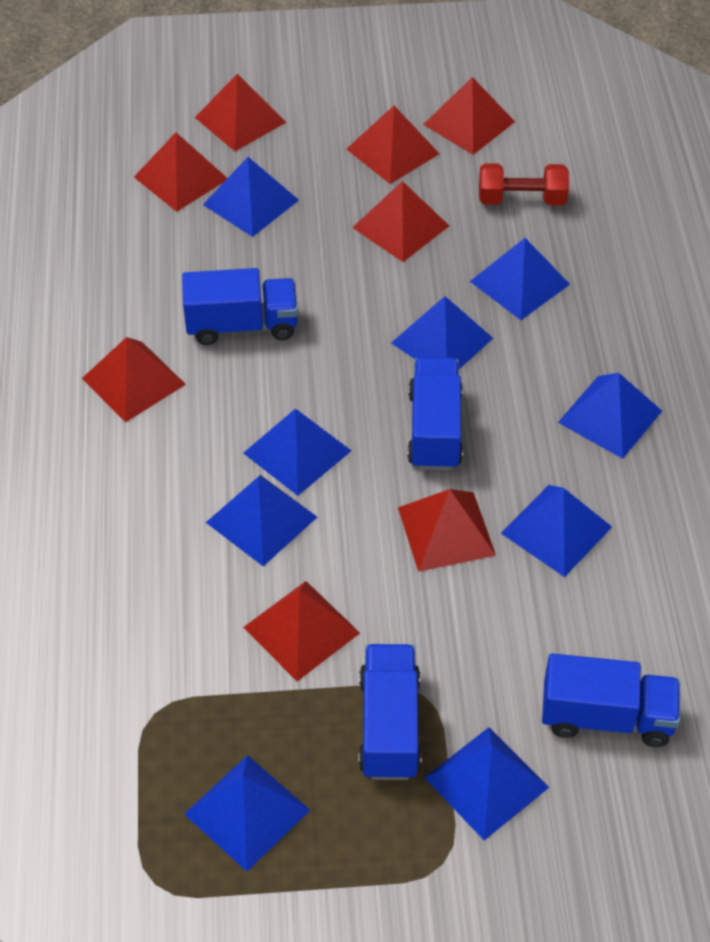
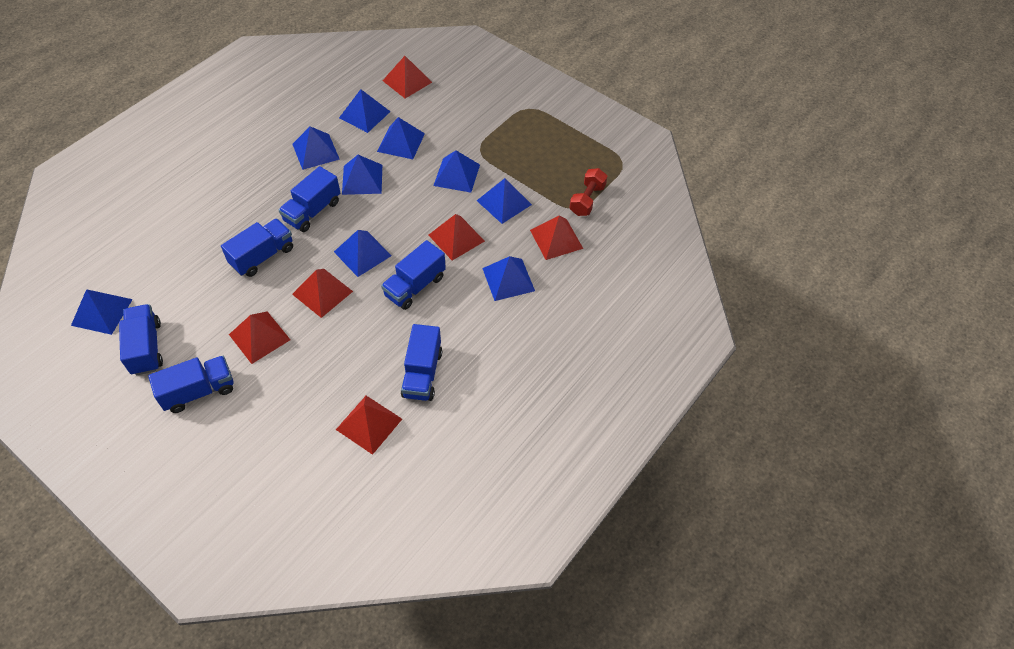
blue truck: 4 -> 6
red pyramid: 8 -> 6

